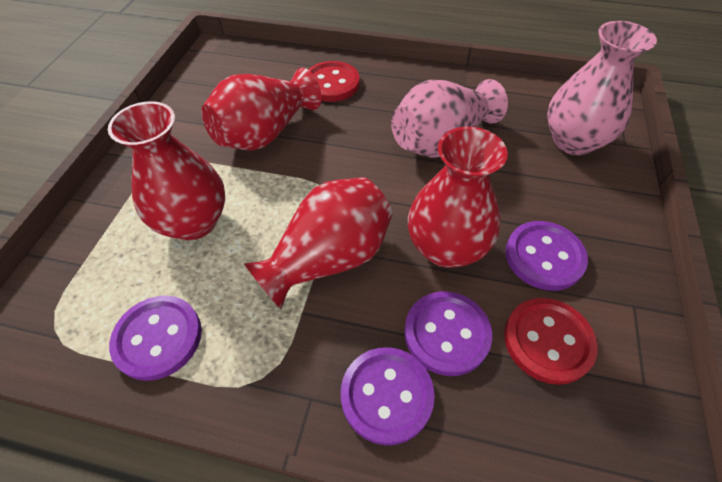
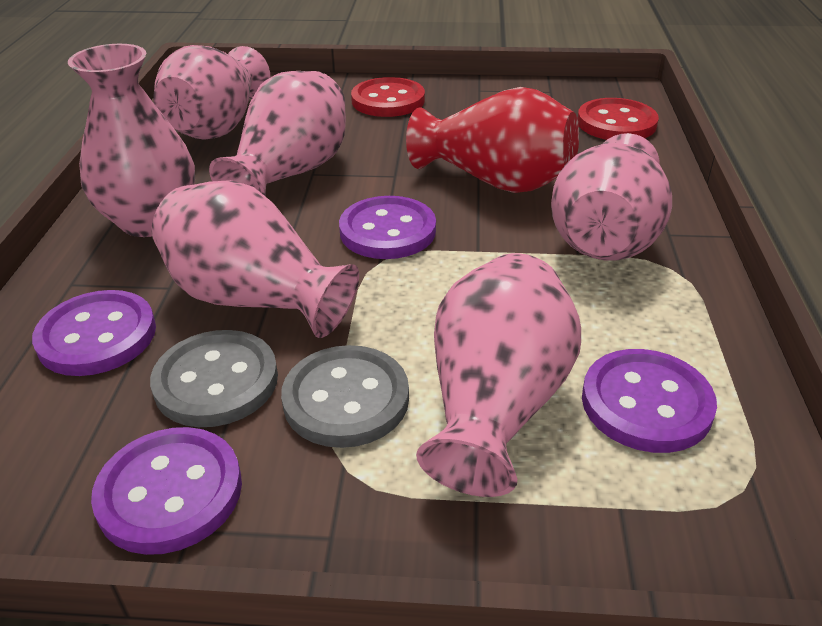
grey button: 0 -> 2
pink vase: 2 -> 6
red vase: 4 -> 1

